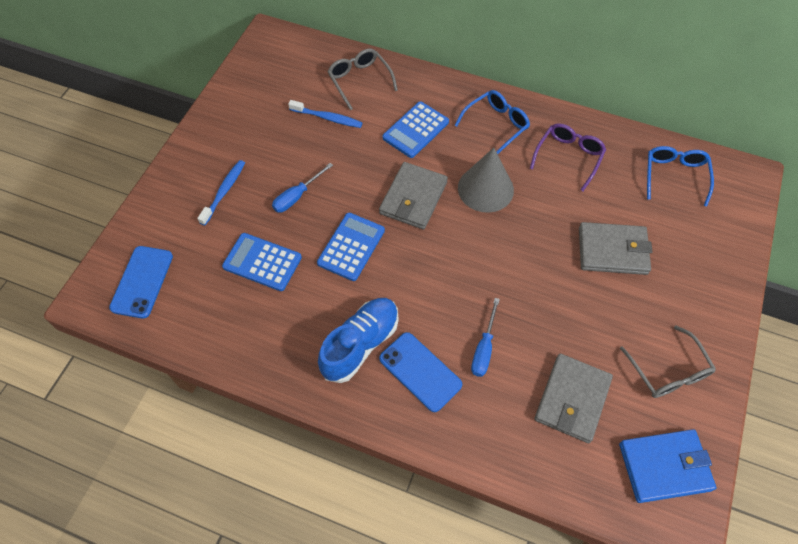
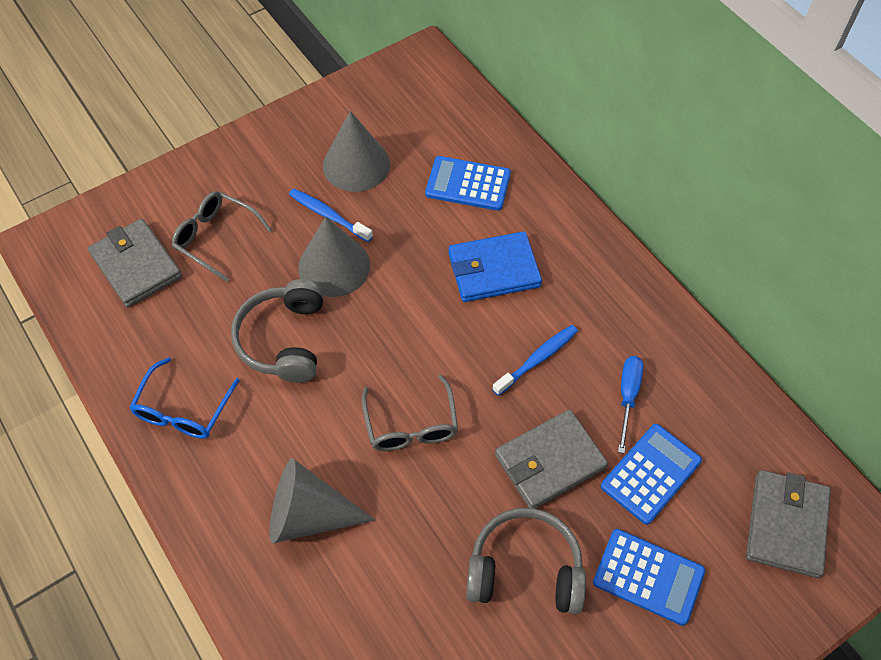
blue glasses: 2 -> 1
blue phone: 2 -> 0
blue screwdriver: 2 -> 1
blue shoe: 1 -> 0
grey cone: 1 -> 3
grey headphones: 0 -> 2
purple glasses: 1 -> 0

